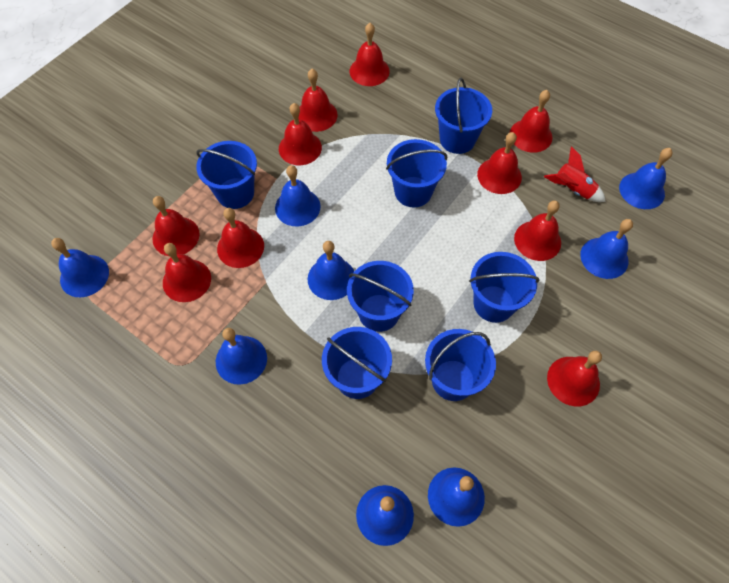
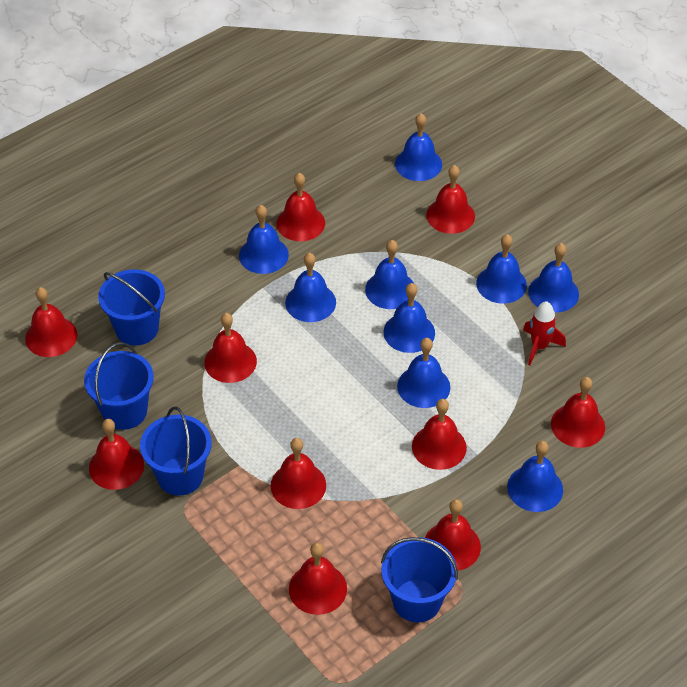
blue bell: 8 -> 9
blue bucket: 7 -> 4

